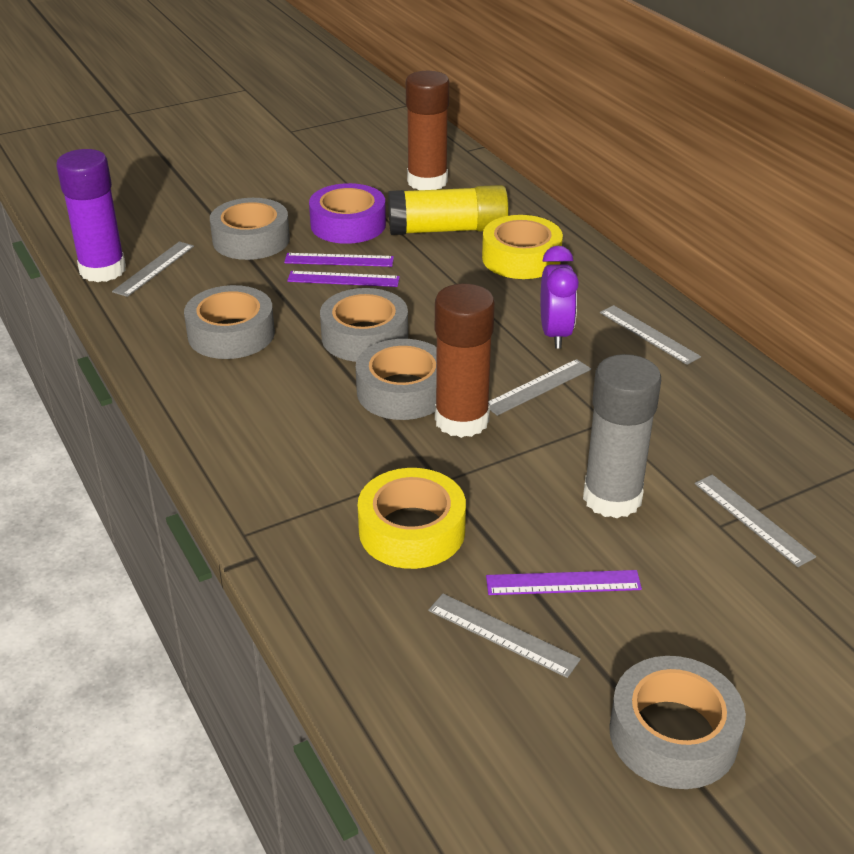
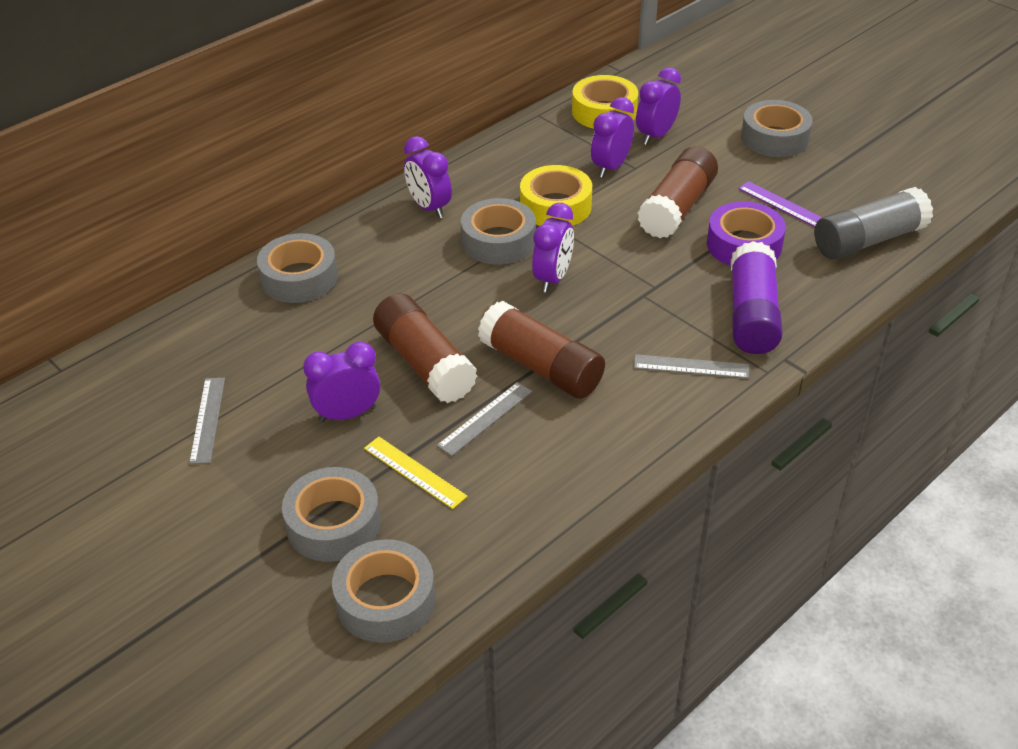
brown glue stick: 2 -> 3
grey ruler: 5 -> 3
purple clock: 1 -> 5
purple ruler: 3 -> 1
yellow glue stick: 1 -> 0
yellow ruler: 0 -> 1

